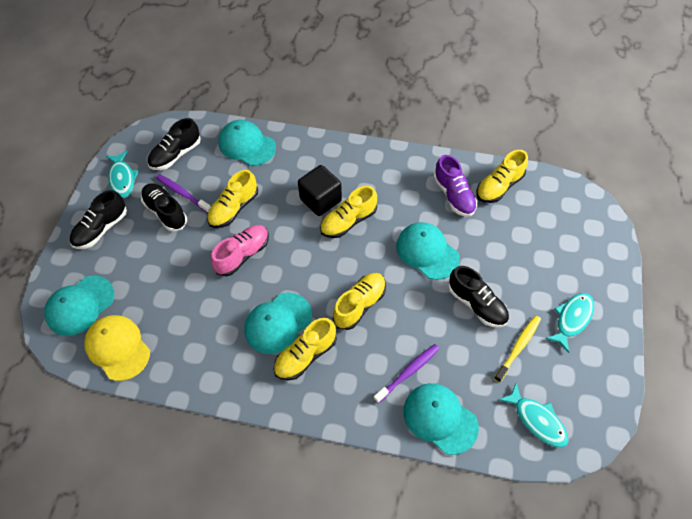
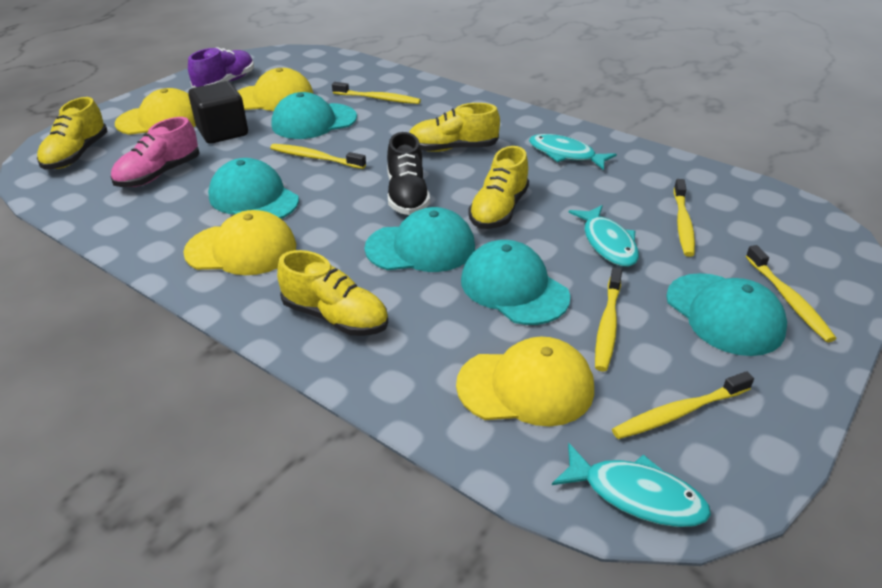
black shoe: 4 -> 1
purple toothbrush: 2 -> 0
yellow cap: 1 -> 4
yellow shoe: 5 -> 4
yellow toothbrush: 1 -> 6

